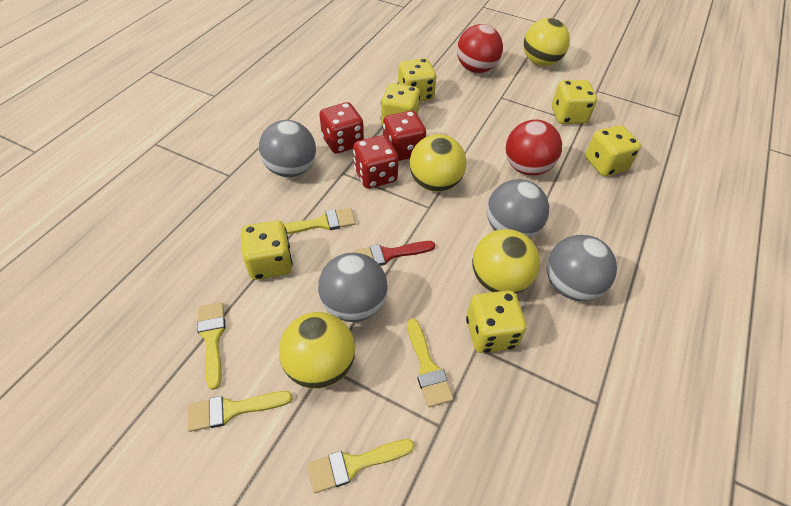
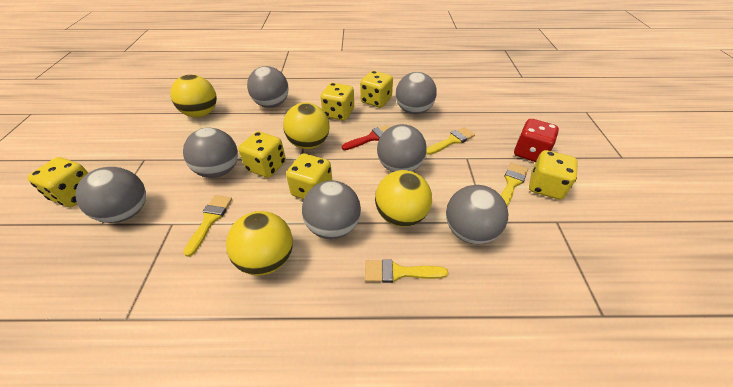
grey ball: 4 -> 7
red ball: 2 -> 0
red dice: 3 -> 1
yellow brush: 5 -> 4

